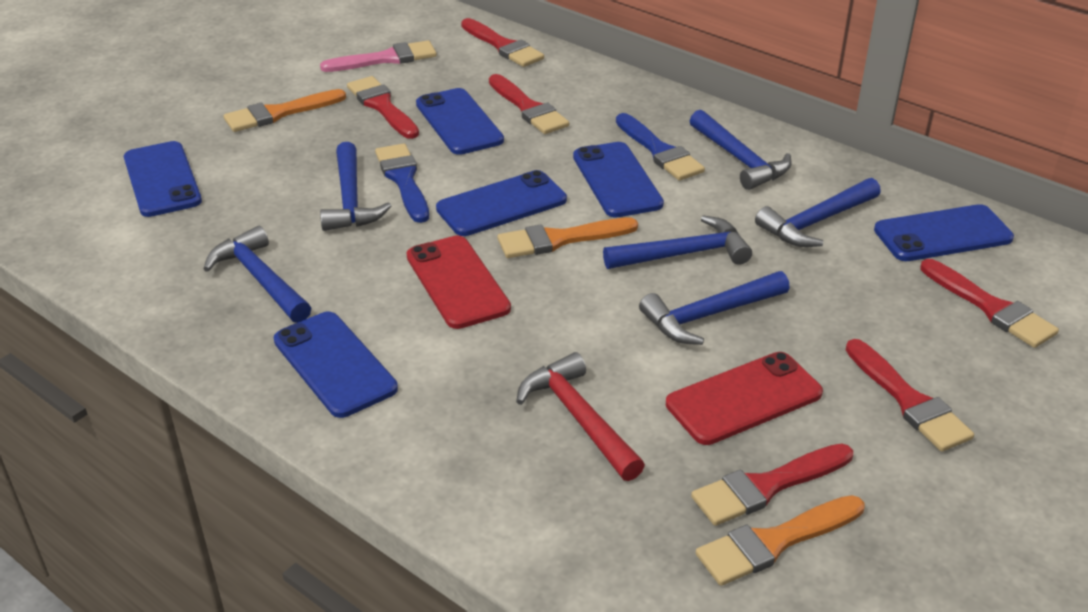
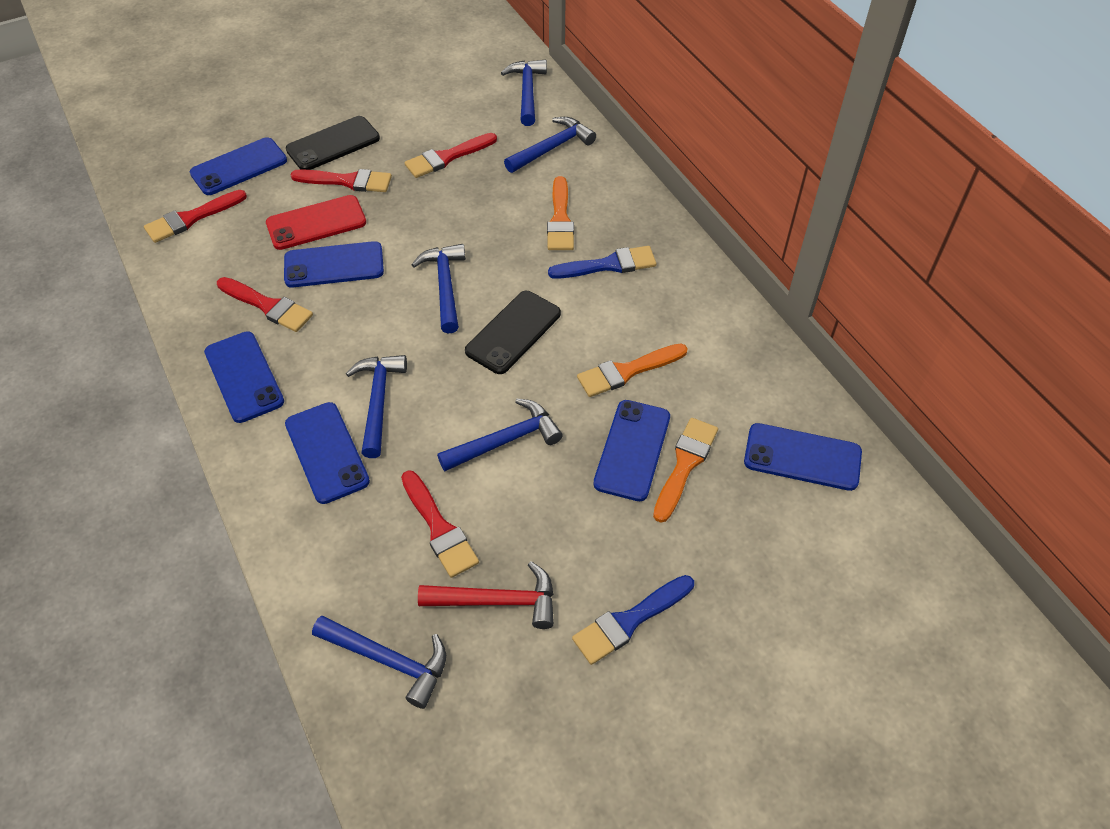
black phone: 0 -> 2
pink brush: 1 -> 0
red brush: 6 -> 5
red phone: 2 -> 1

